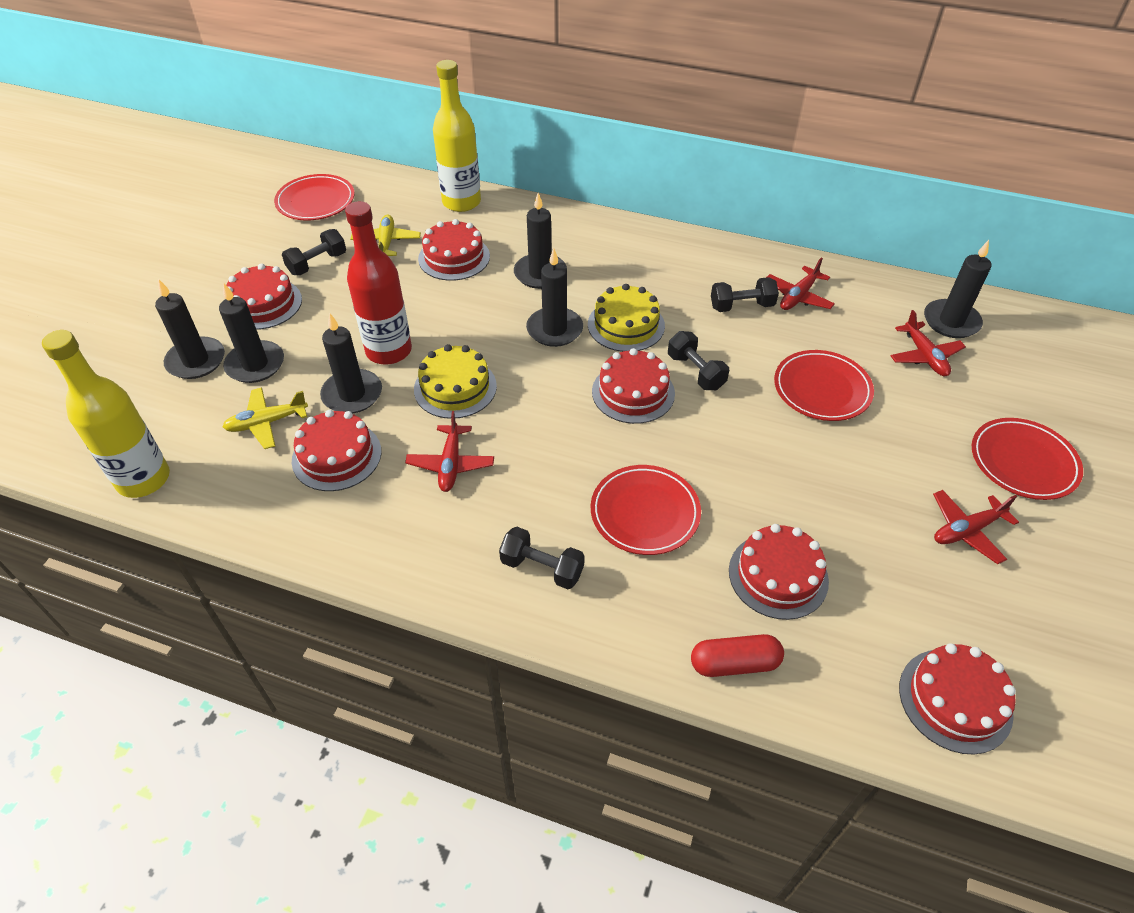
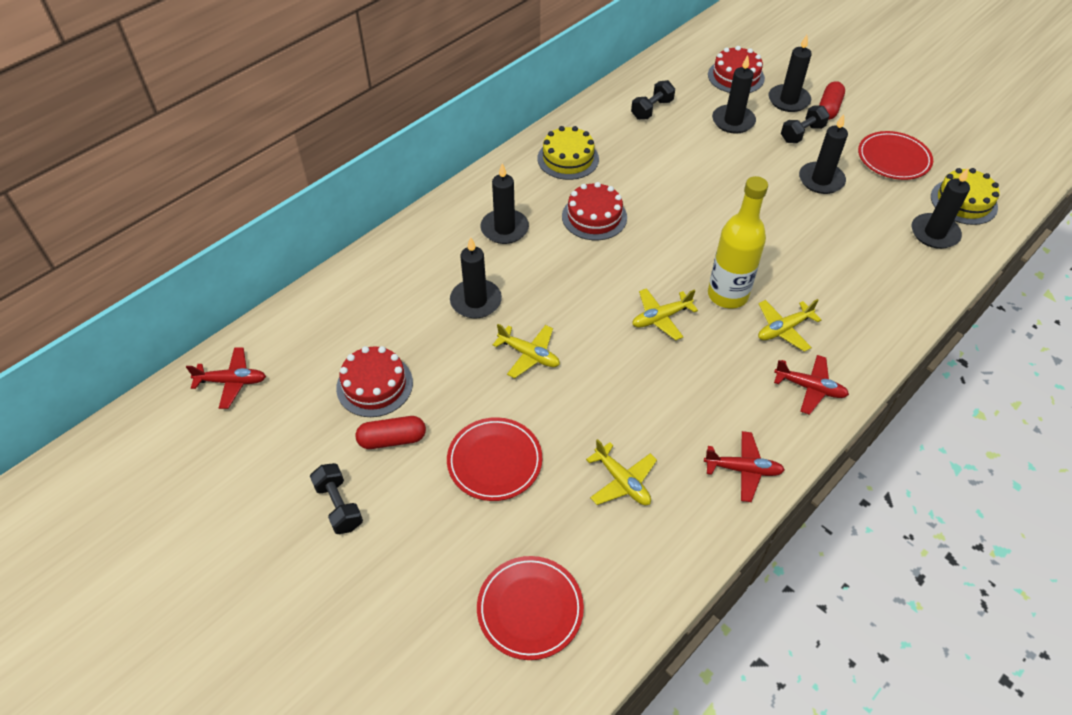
black dumbbell: 4 -> 3
red bottle: 1 -> 0
red cake: 6 -> 3
red capsule: 1 -> 2
red plane: 4 -> 3
red plate: 4 -> 3
yellow bottle: 2 -> 1
yellow plane: 2 -> 4

